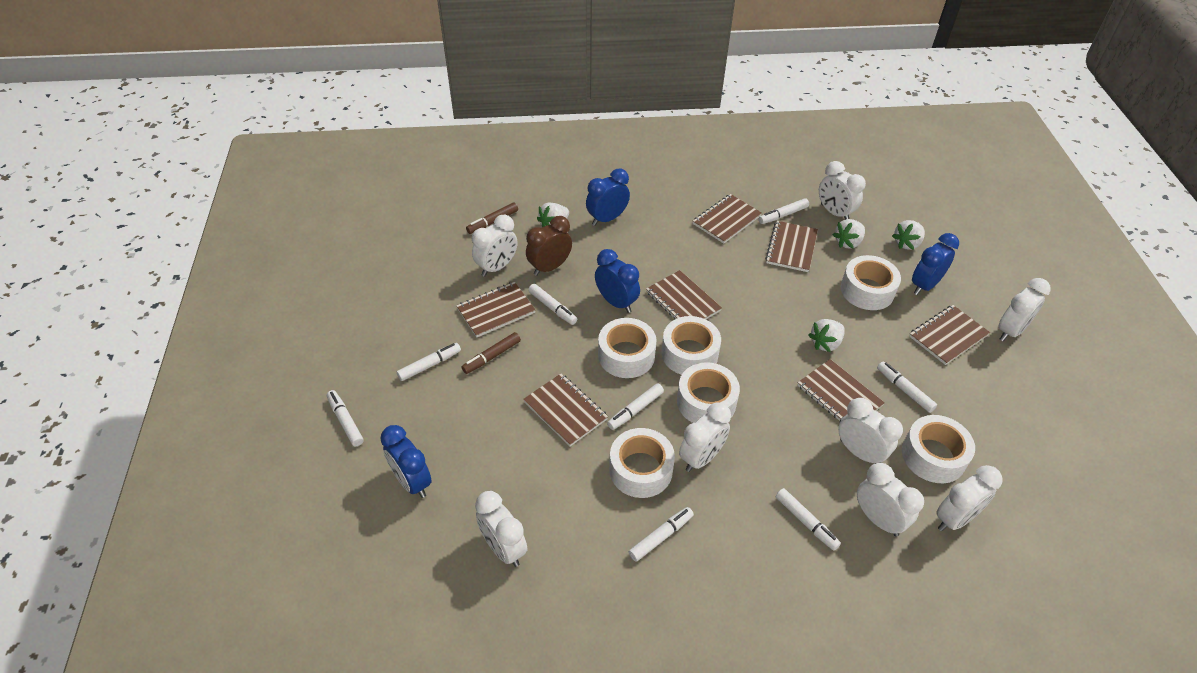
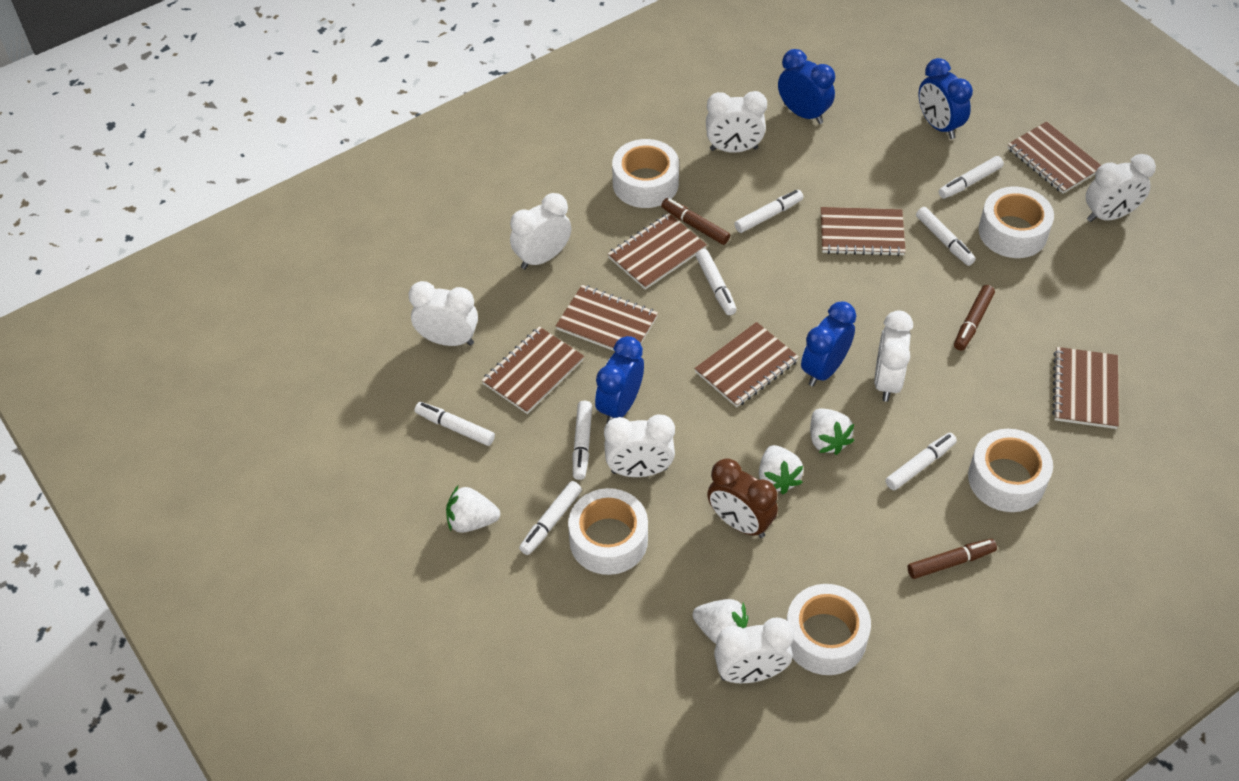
brown marker: 2 -> 3
white clock: 8 -> 7
white tape: 6 -> 5

